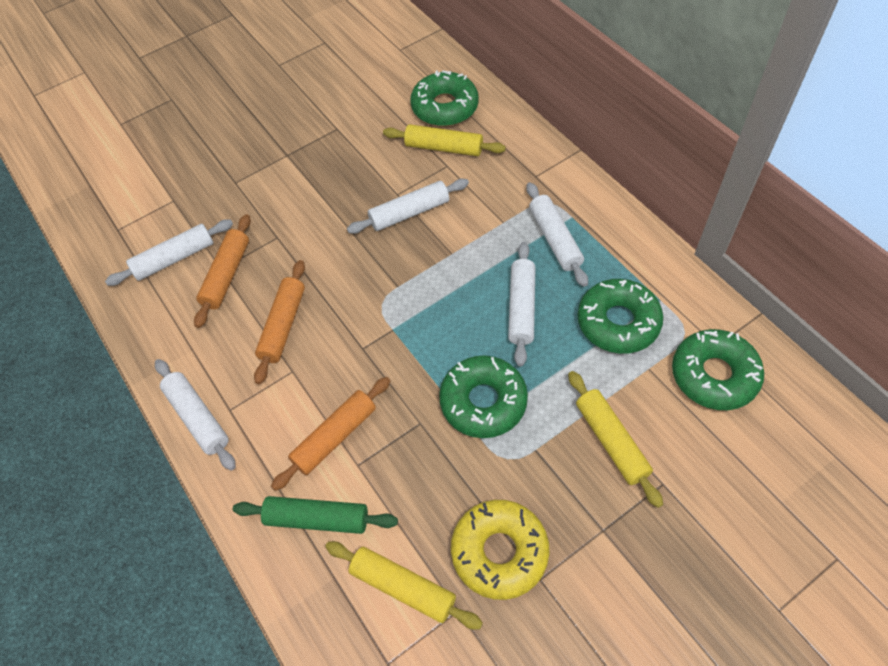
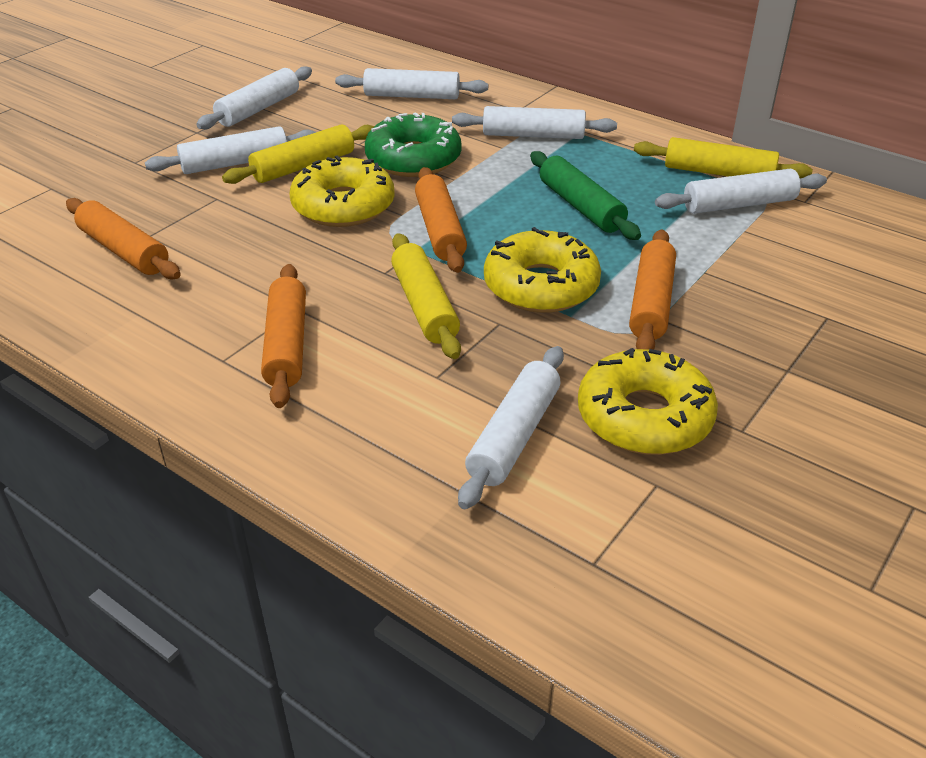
green donut: 4 -> 1
orange rolling pin: 3 -> 4
white rolling pin: 5 -> 6
yellow donut: 1 -> 3

